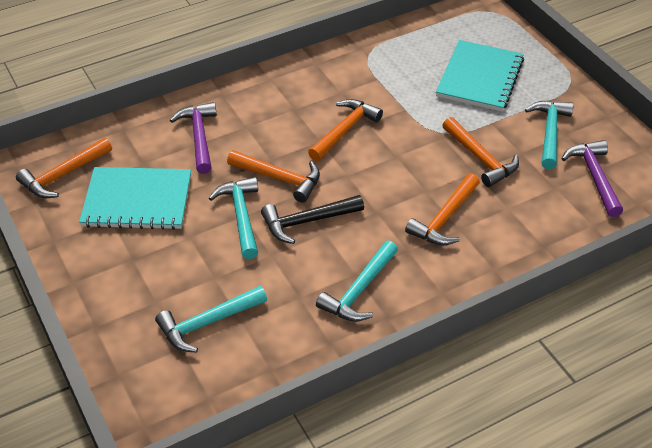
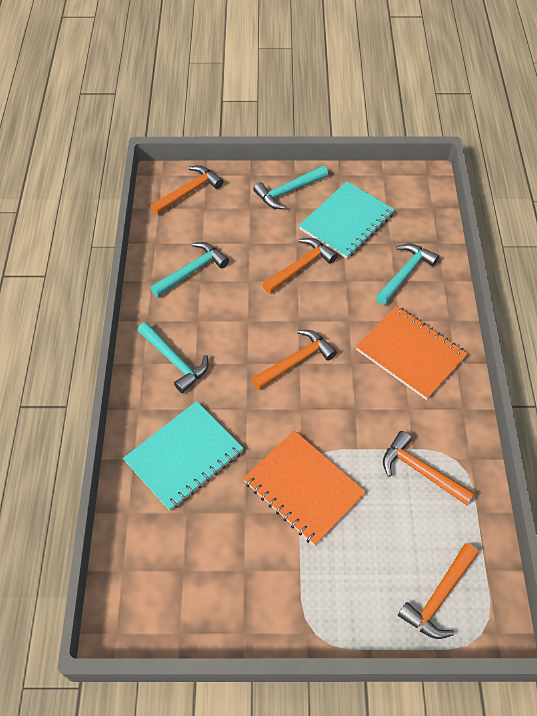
black hammer: 1 -> 0
orange notebook: 0 -> 2
purple hammer: 2 -> 0

